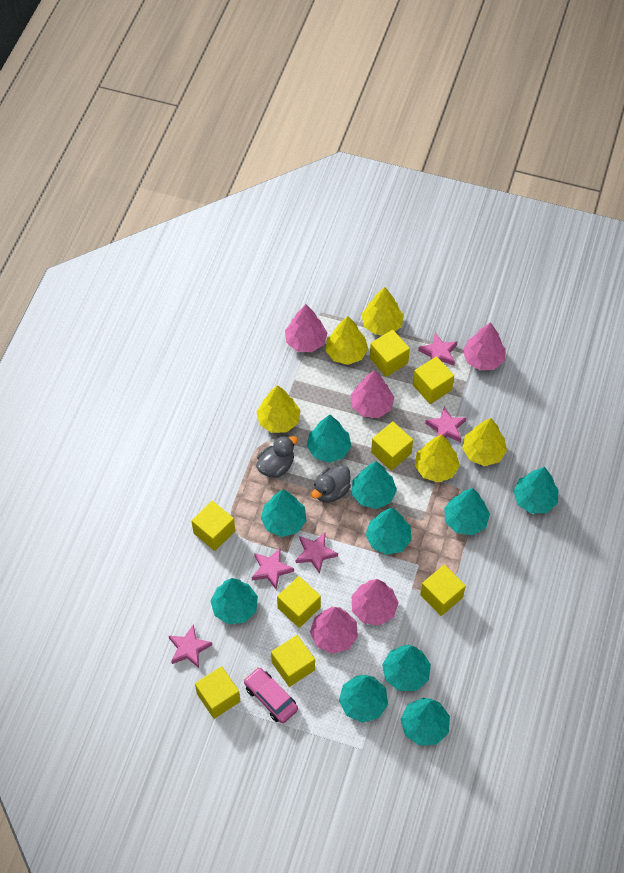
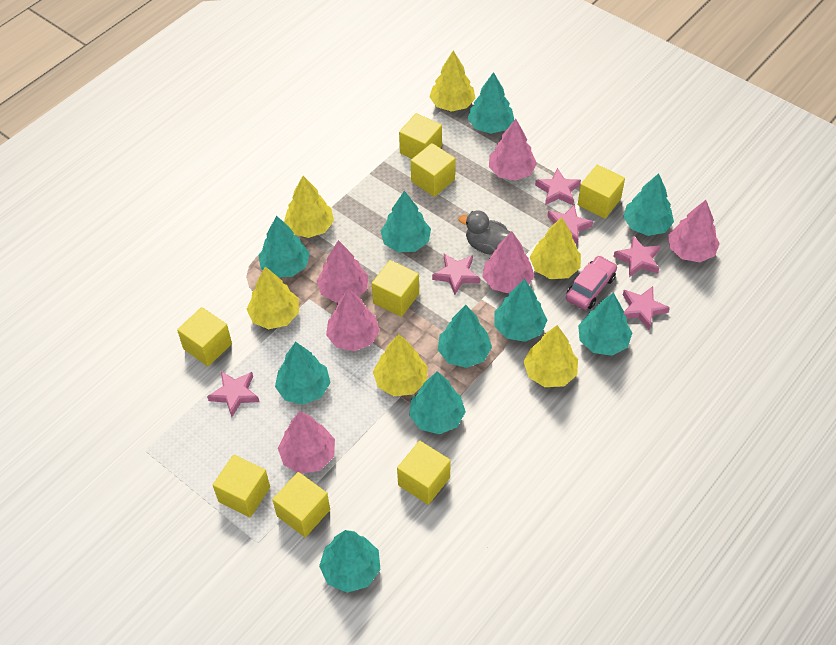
grey duck: 2 -> 1
pink star: 5 -> 6
pink tree: 5 -> 6
yellow tree: 5 -> 6

